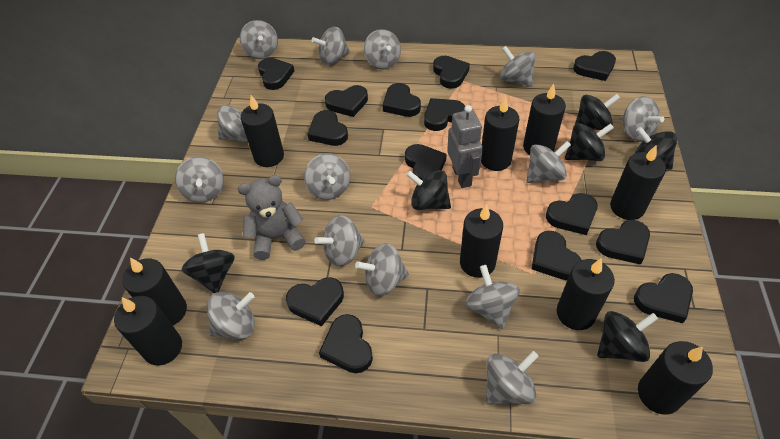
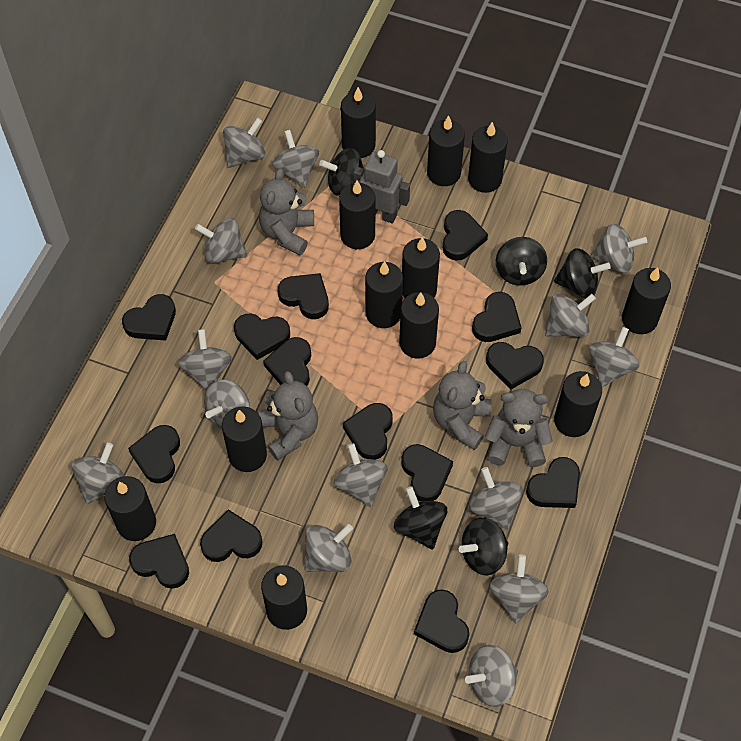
black candle: 9 -> 12
black spinning top: 6 -> 5
grey teddy bear: 1 -> 4

